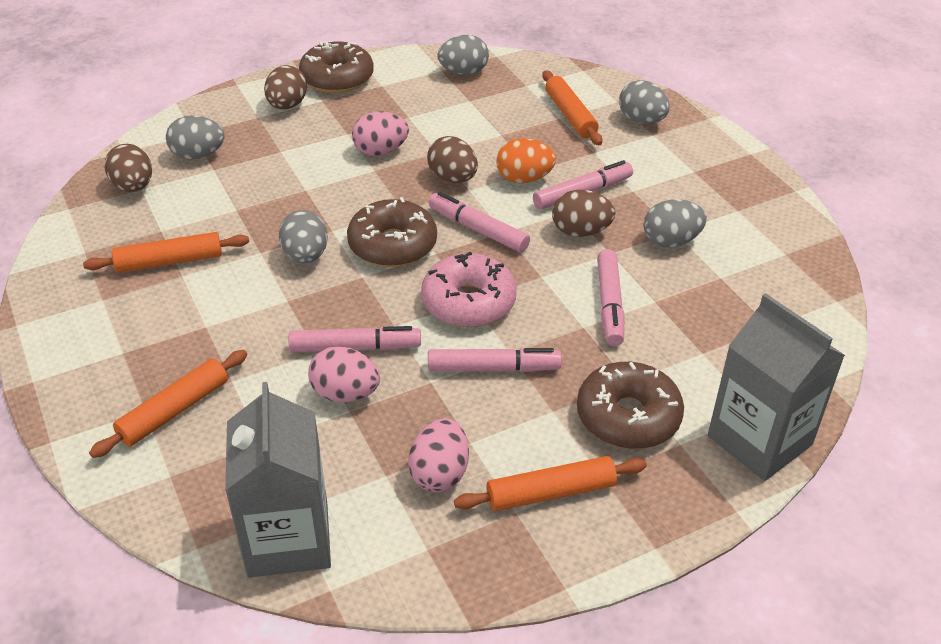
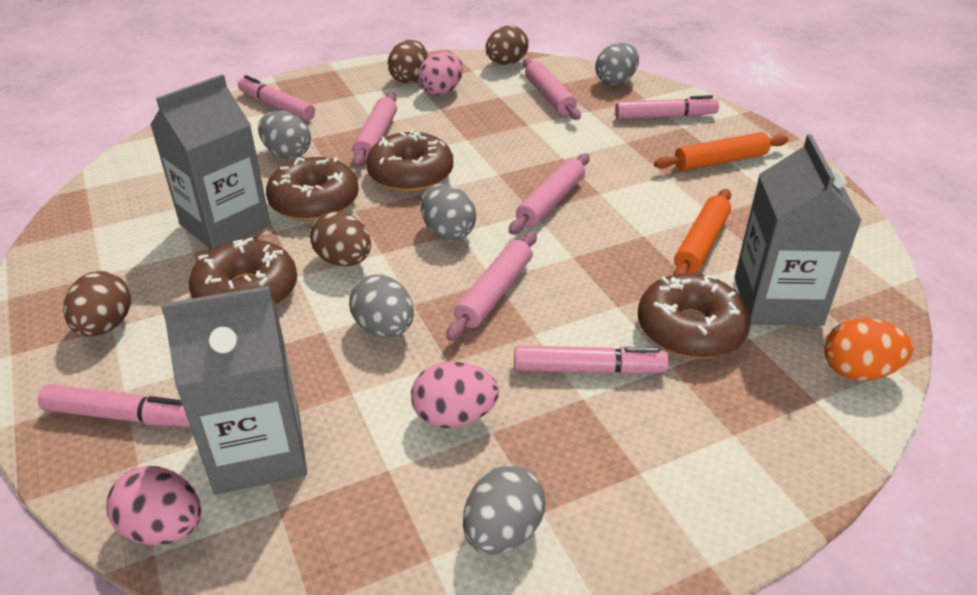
brown donut: 3 -> 4
grey carton: 2 -> 3
orange rolling pin: 4 -> 2
pink donut: 1 -> 0
pink marker: 5 -> 4
pink rolling pin: 0 -> 4

